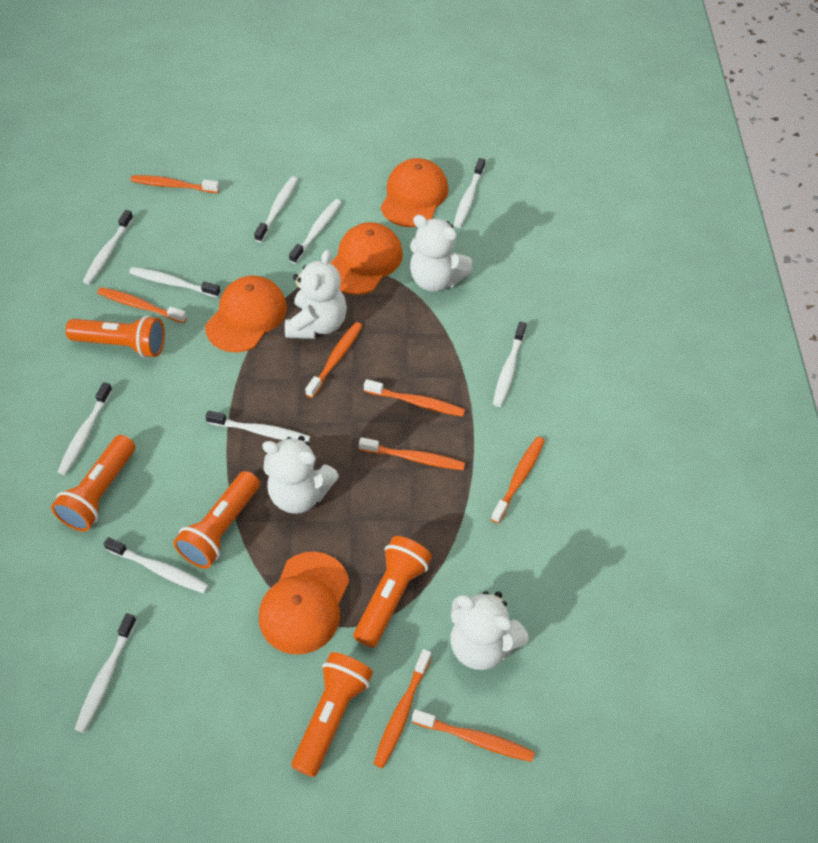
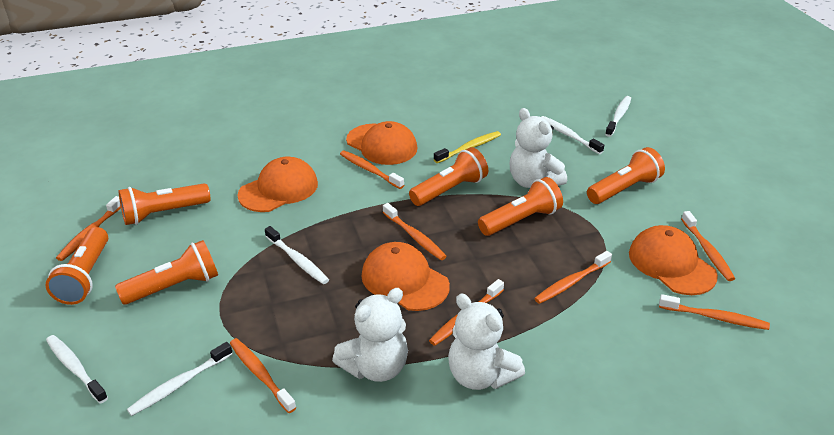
orange flashlight: 5 -> 6
white teddy bear: 4 -> 3
white toothbrush: 10 -> 5
yellow toothbrush: 0 -> 1

